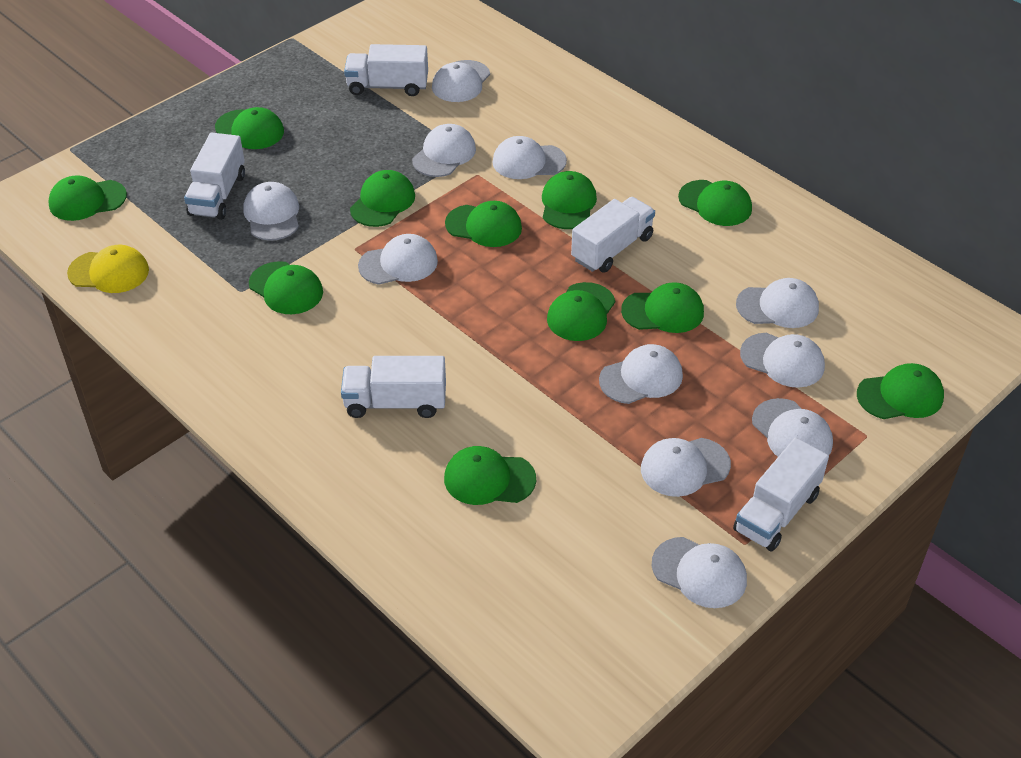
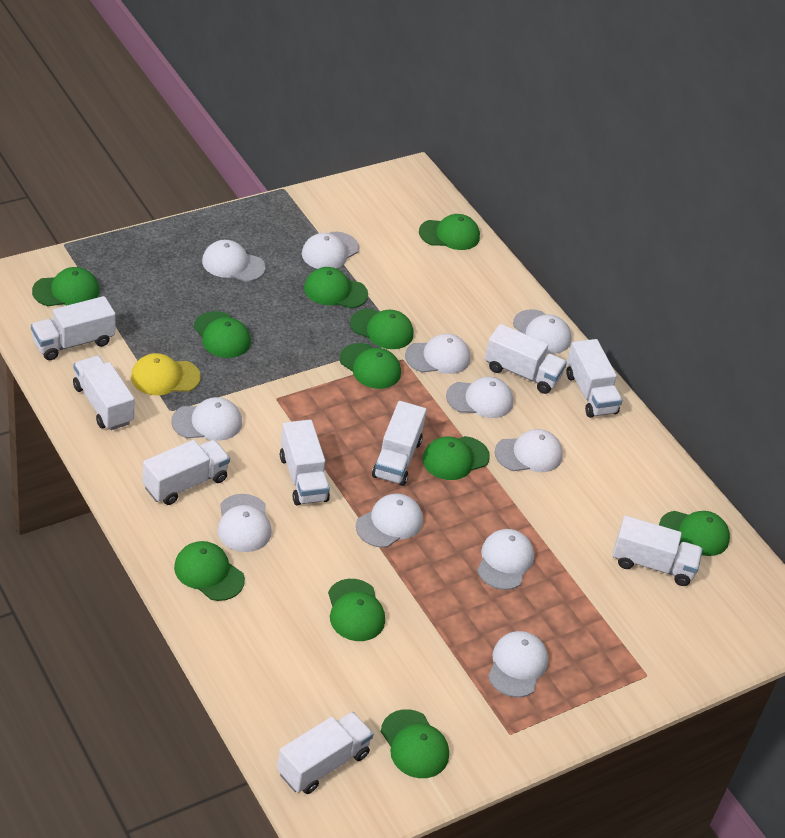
white truck: 5 -> 9

